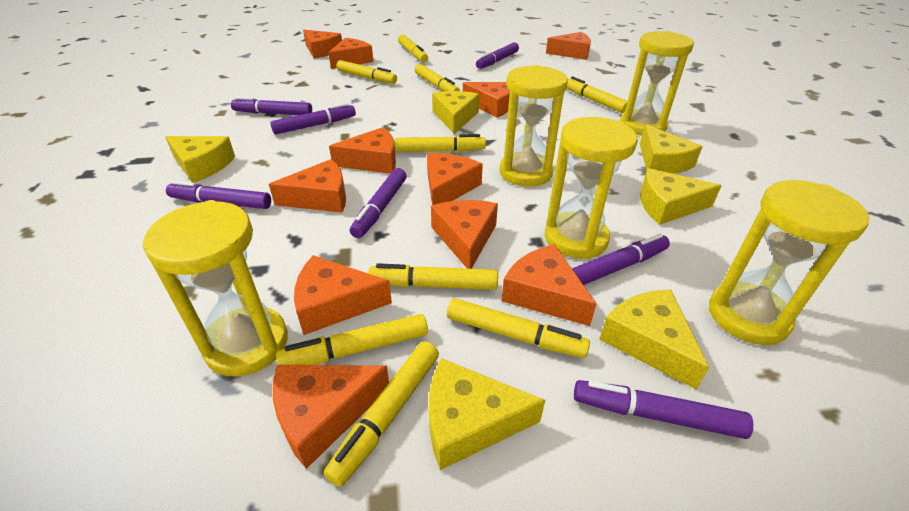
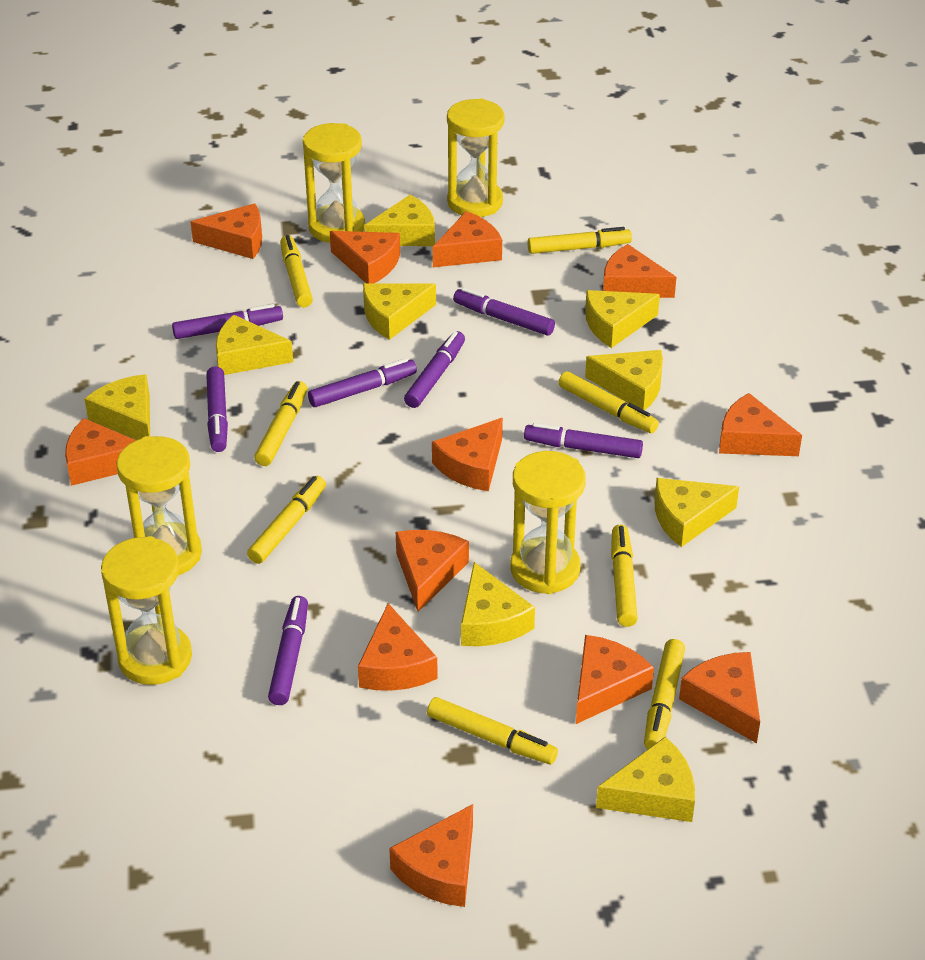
orange cheese: 11 -> 12
yellow cheese: 6 -> 9
yellow marker: 9 -> 8

